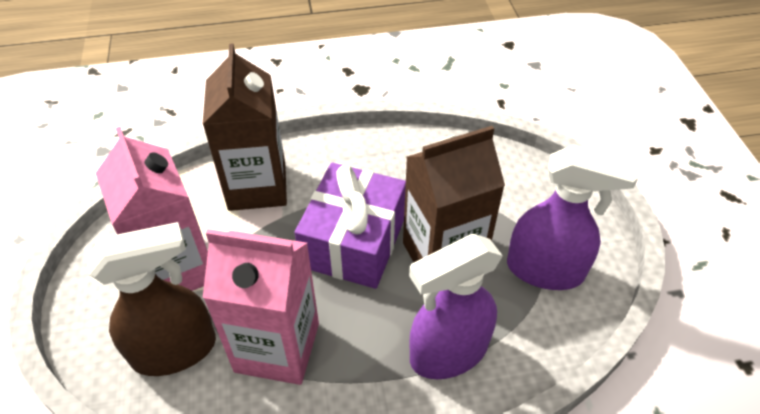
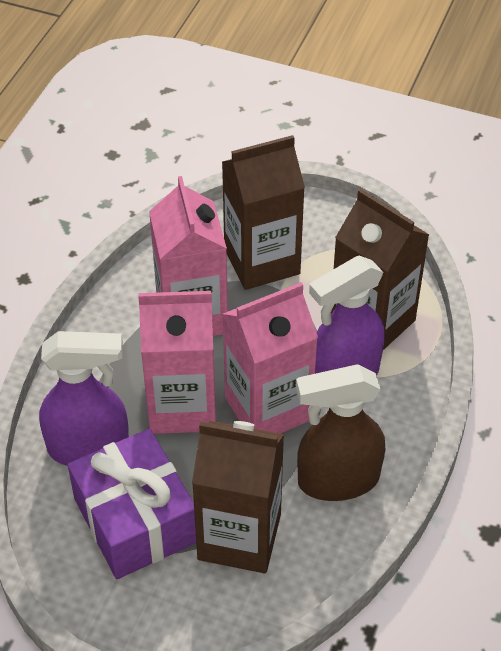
brown carton: 2 -> 3
pink carton: 2 -> 3

